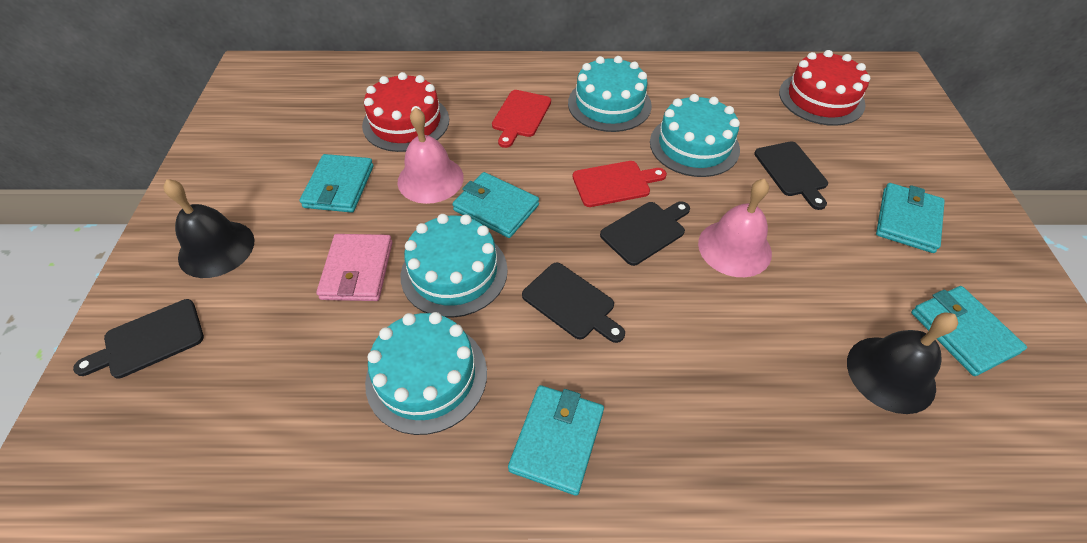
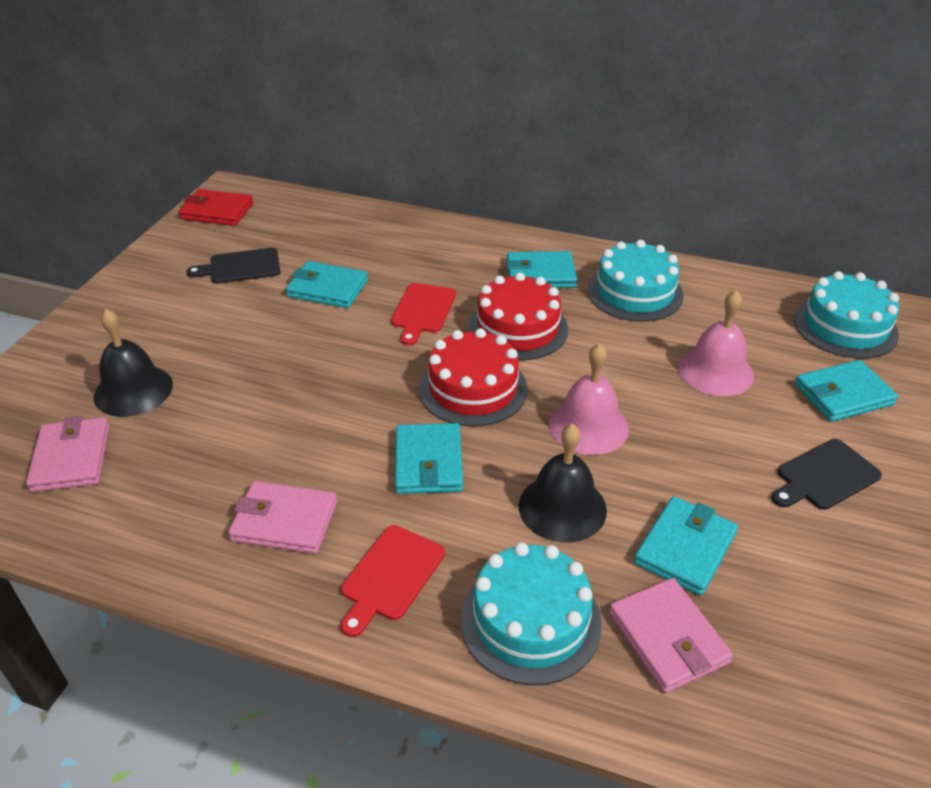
black cutting board: 4 -> 2
pink wallet: 1 -> 3
red wallet: 0 -> 1
turquoise cake: 4 -> 3

